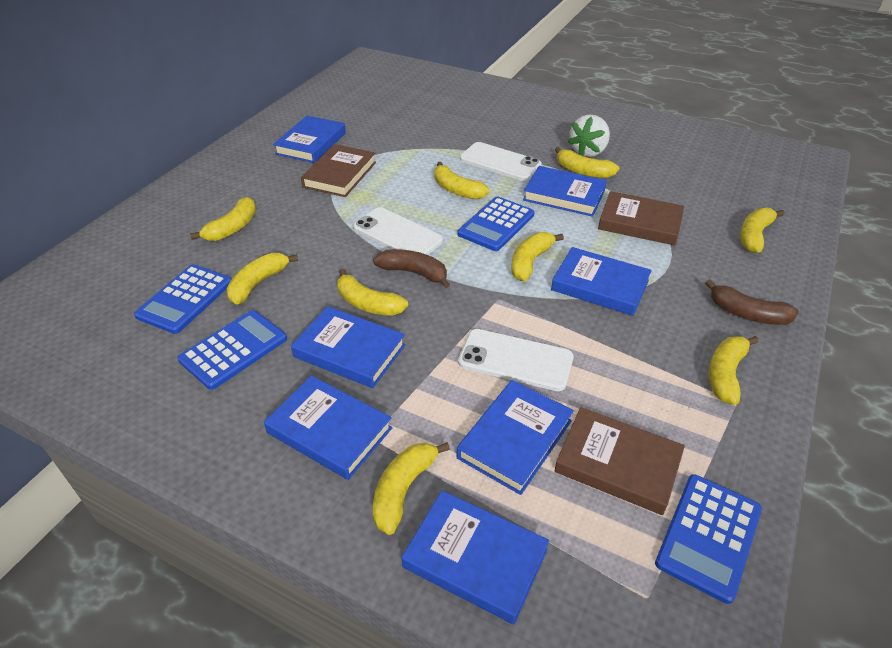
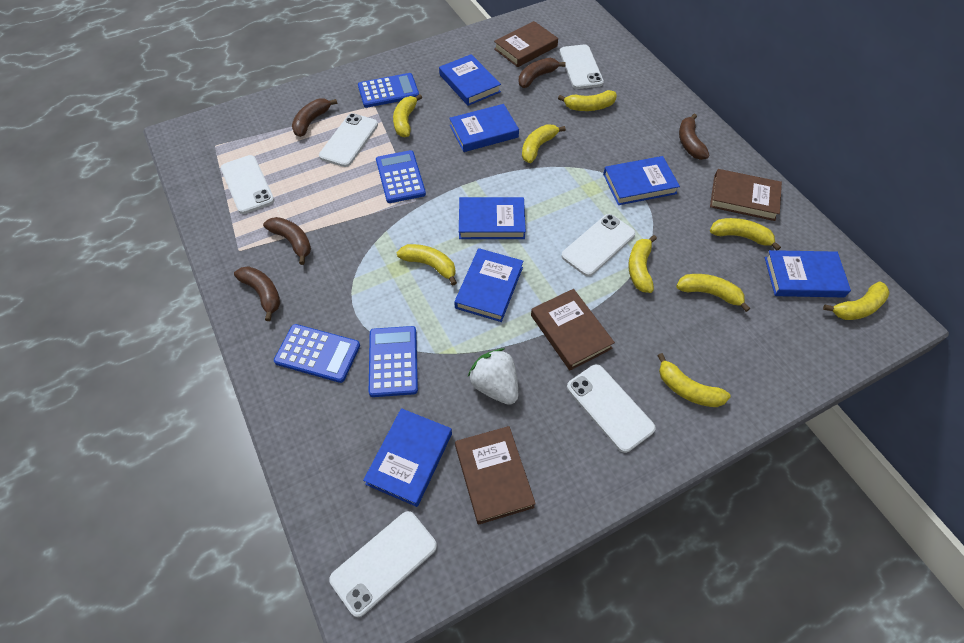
brown banana: 2 -> 5
brown book: 3 -> 4
white phone: 3 -> 6

